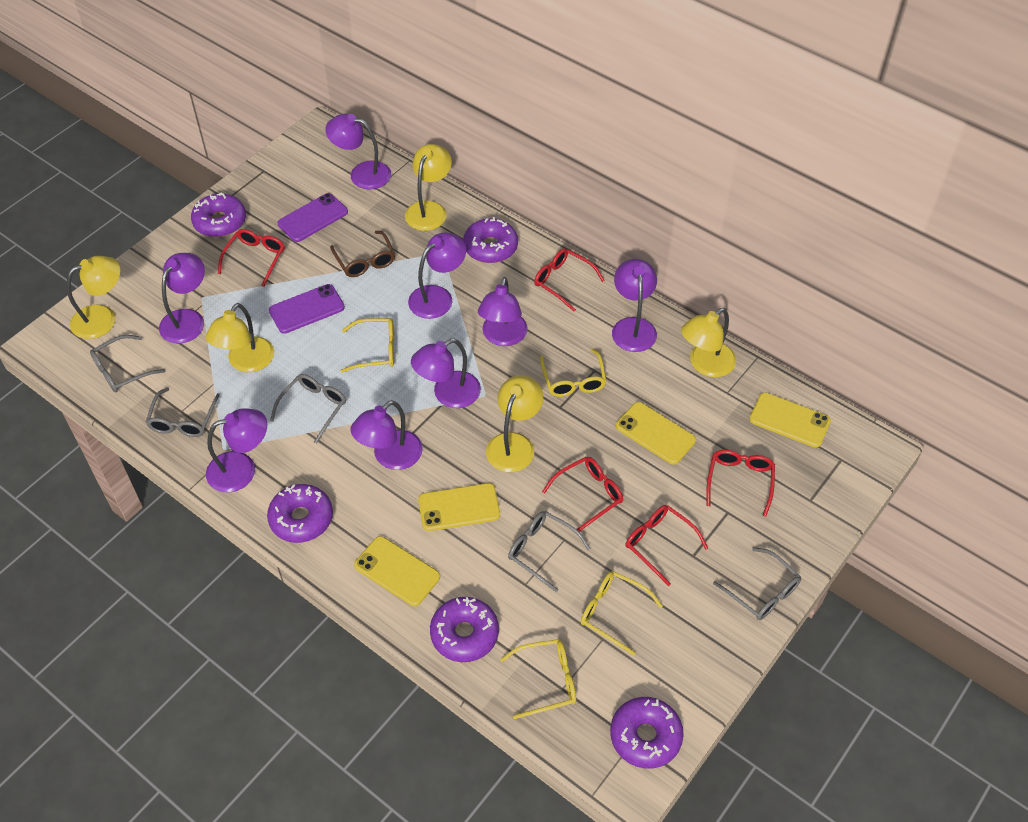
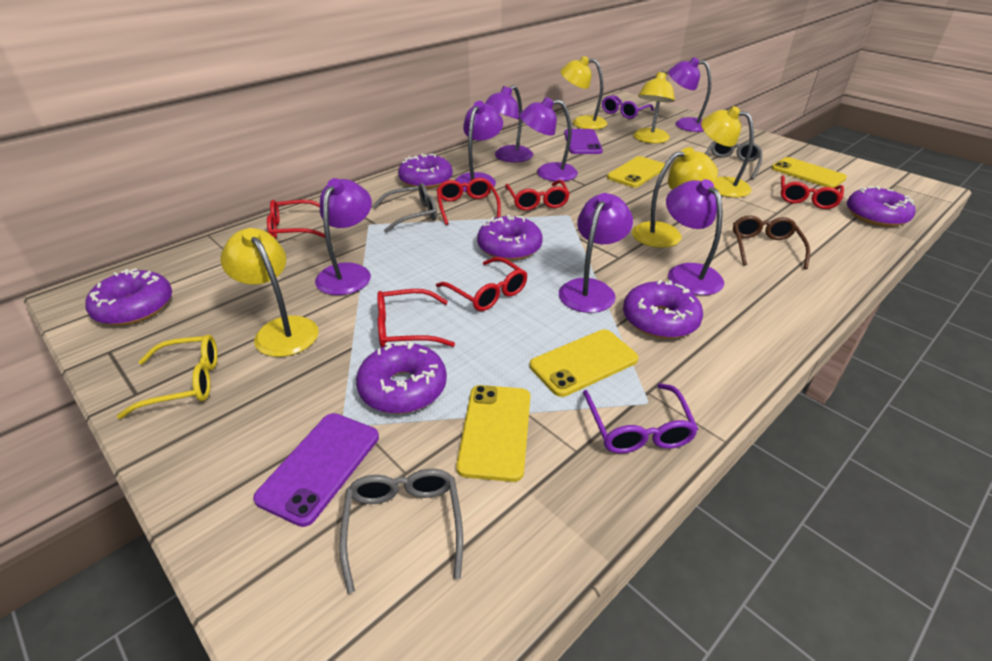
grey glasses: 5 -> 3
purple donut: 5 -> 6
purple glasses: 0 -> 2
purple lamp: 8 -> 7
red glasses: 5 -> 6
yellow glasses: 4 -> 1

